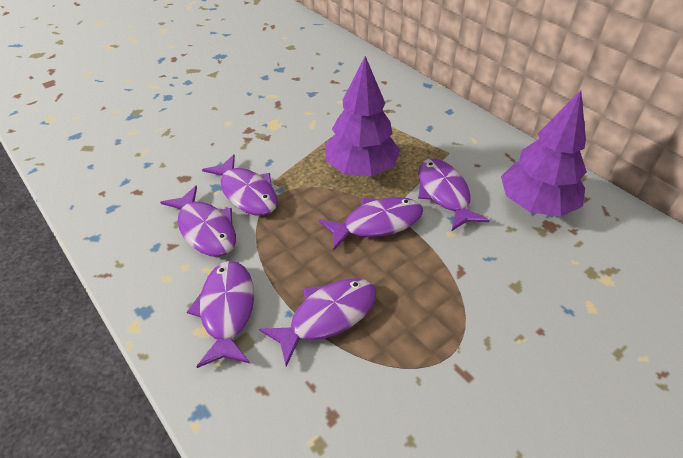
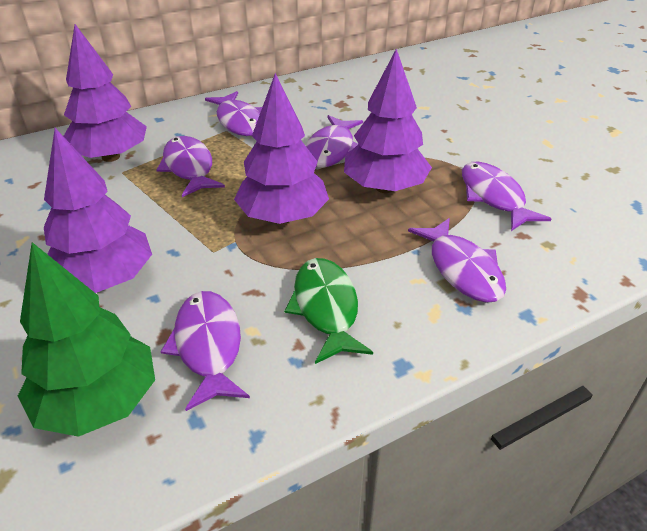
green fish: 0 -> 1
green tree: 0 -> 1
purple tree: 2 -> 4

